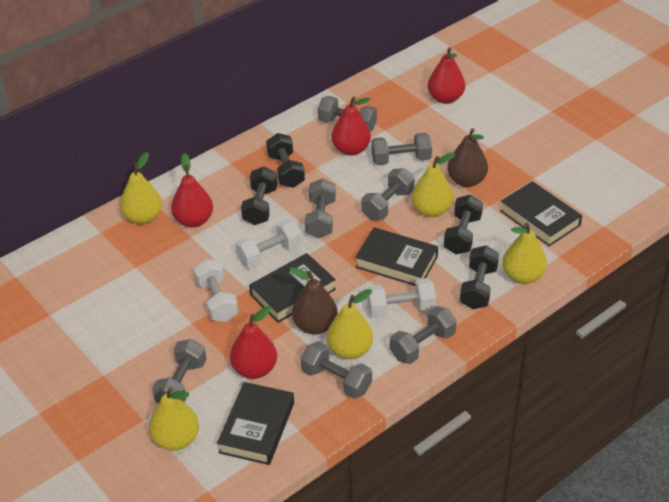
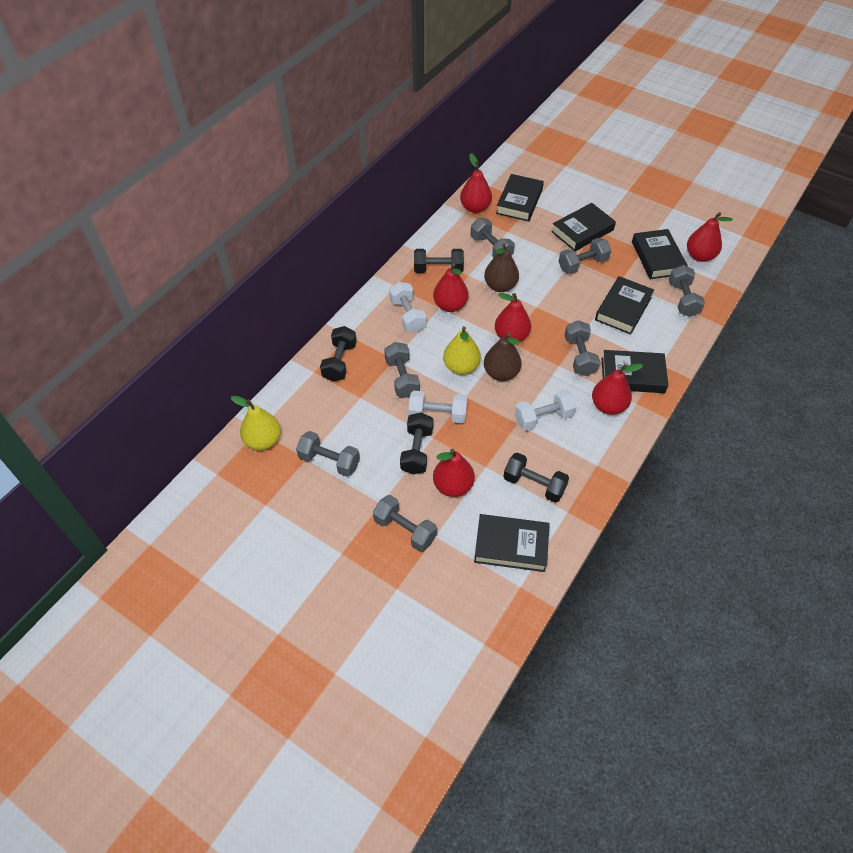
black book: 4 -> 6
red pear: 4 -> 6
yellow pear: 5 -> 2

